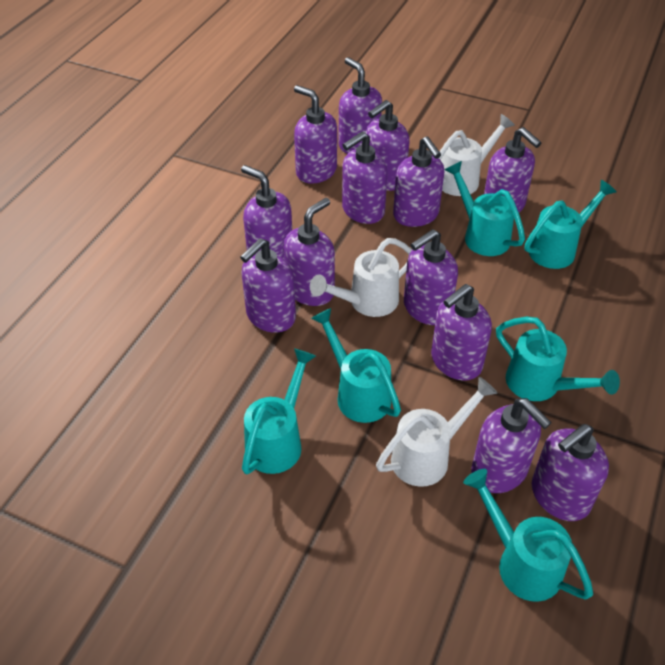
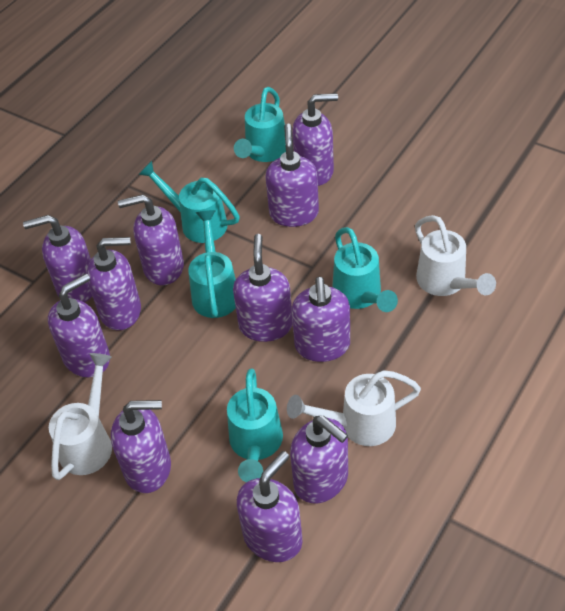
purple soap dispenser: 13 -> 11
turquoise watering can: 6 -> 5

